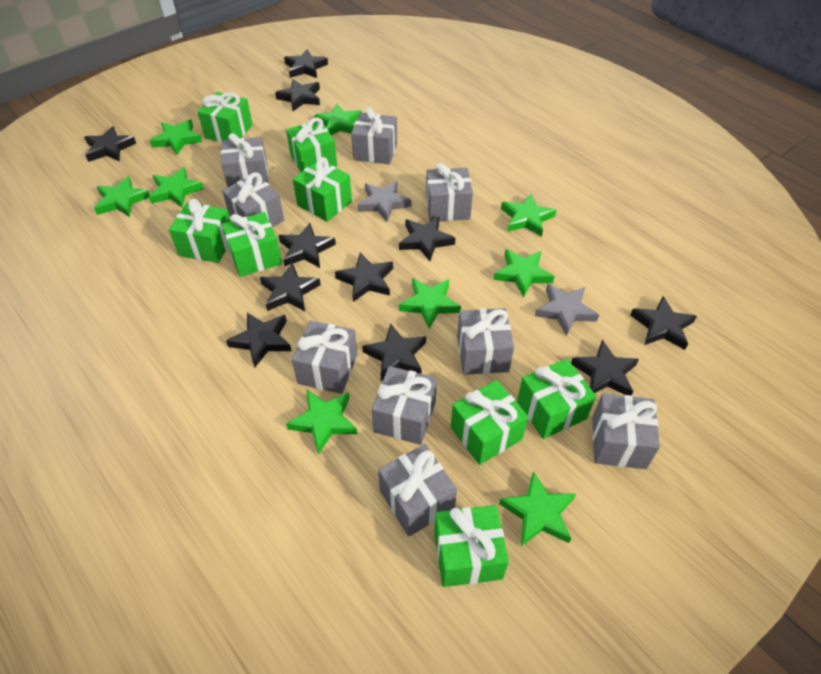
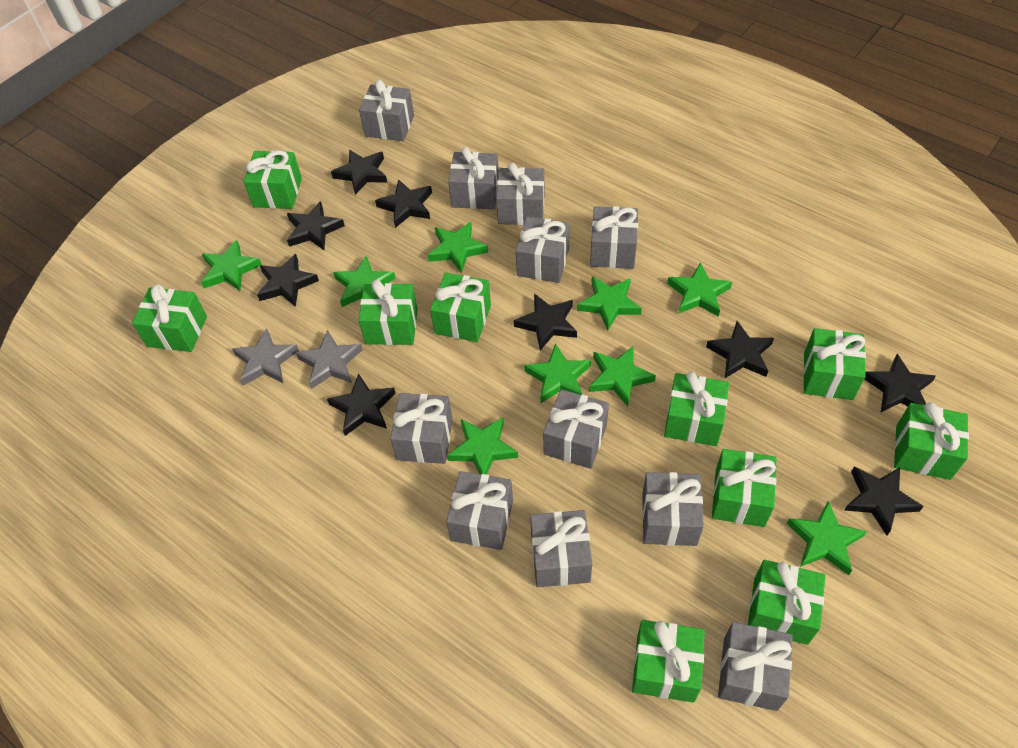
black star: 11 -> 9
green gift: 8 -> 10
grey gift: 9 -> 11

